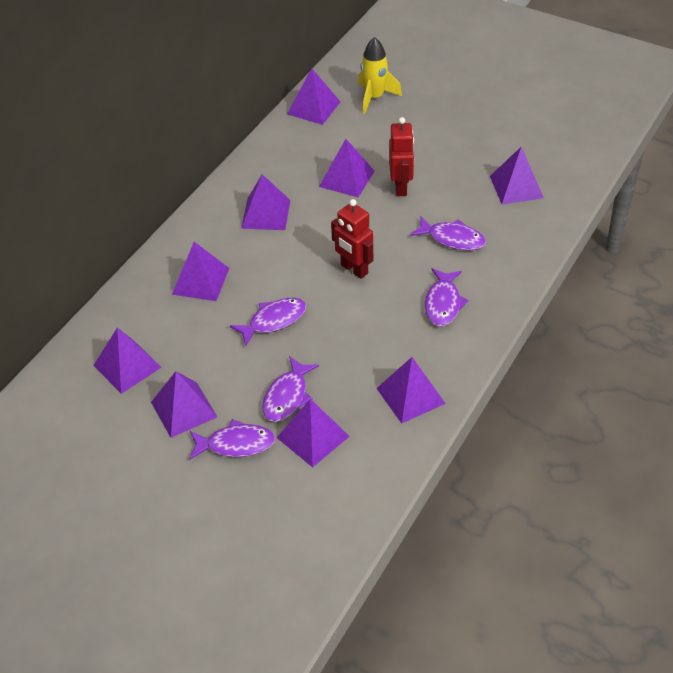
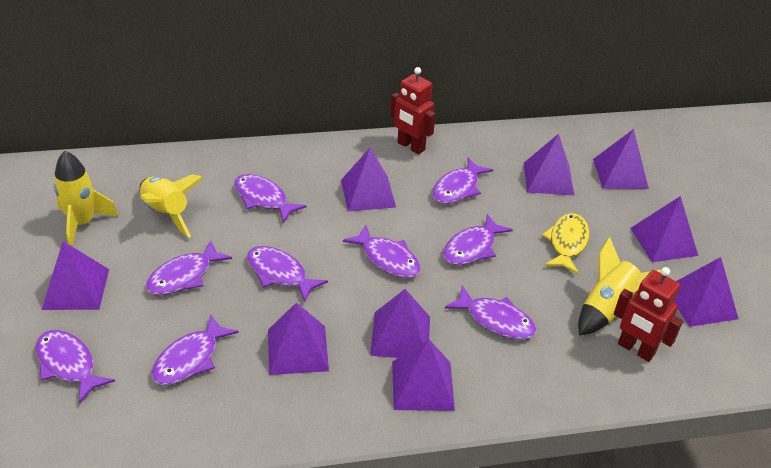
purple fish: 5 -> 9
yellow fish: 0 -> 1
yellow rocket: 1 -> 3

